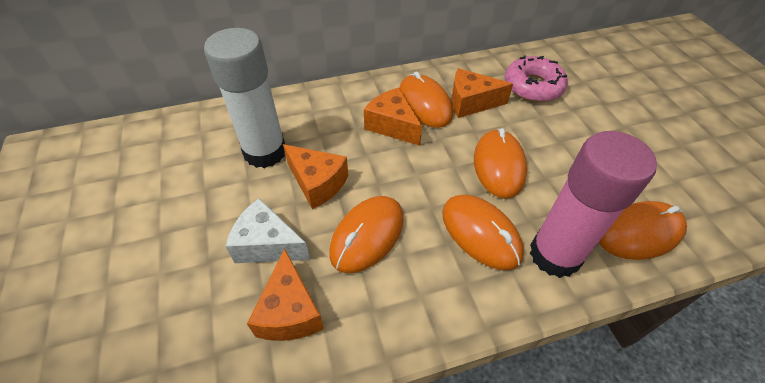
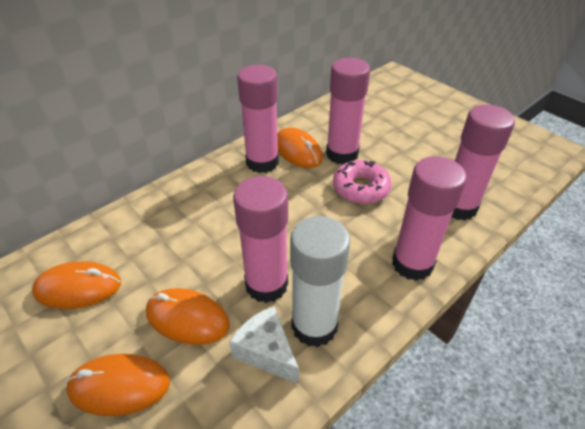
orange cheese: 4 -> 0
orange mouse: 5 -> 4
pink glue stick: 1 -> 5

